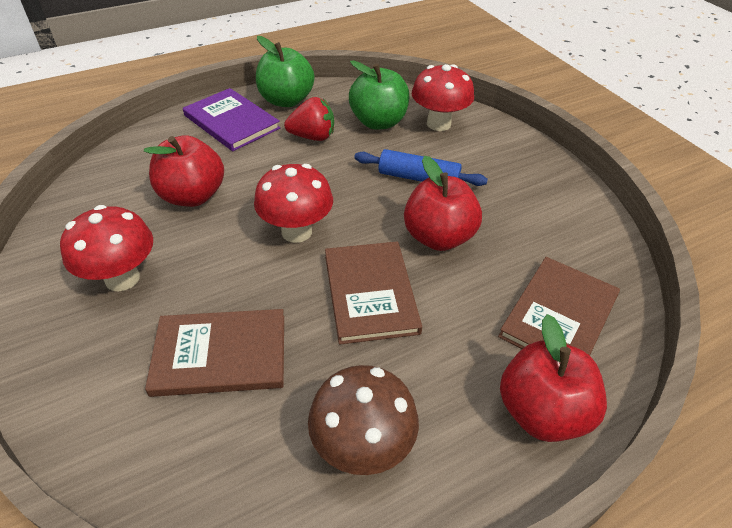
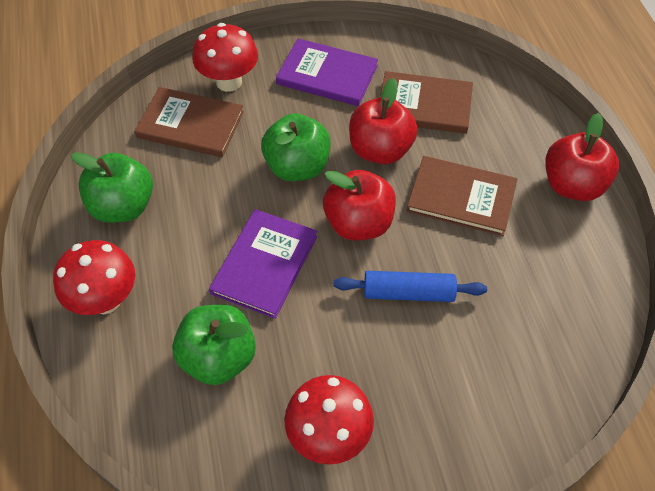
brown mushroom: 1 -> 0
green apple: 2 -> 3
purple book: 1 -> 2
red strawberry: 1 -> 0

